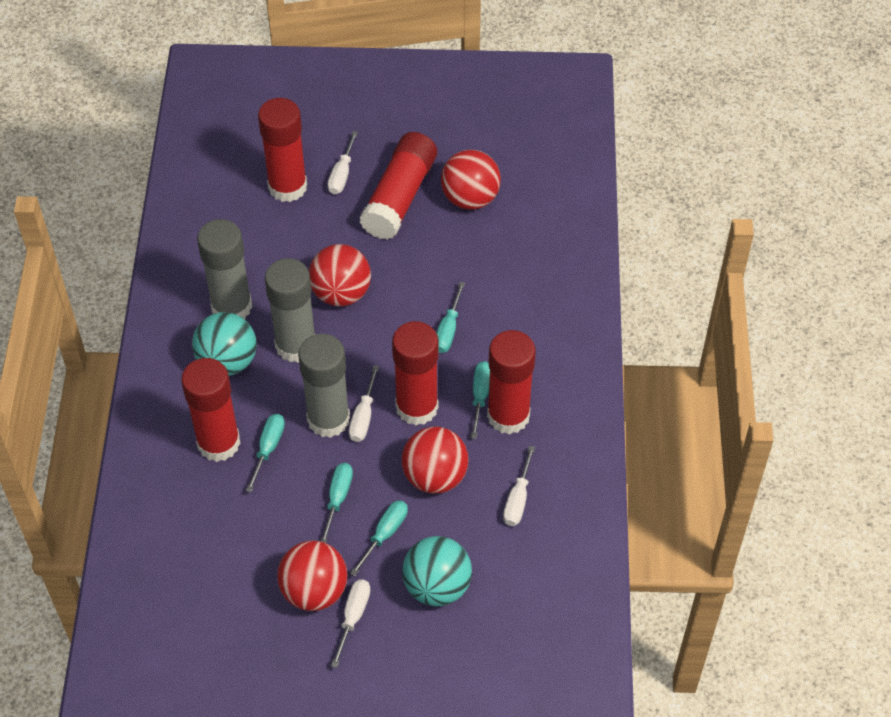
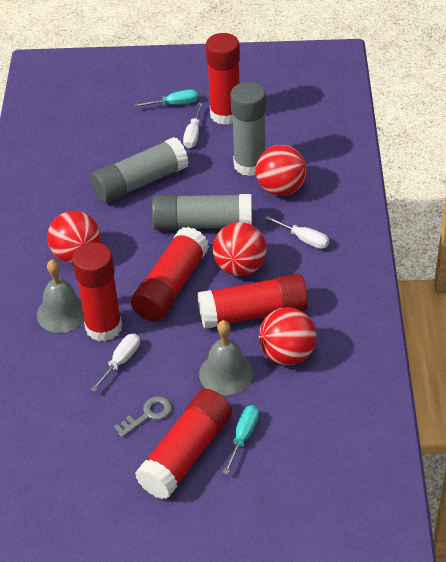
grey bell: 0 -> 2
grey key: 0 -> 1
turquoise ball: 2 -> 0
turquoise screwdriver: 5 -> 2
white screwdriver: 4 -> 3

